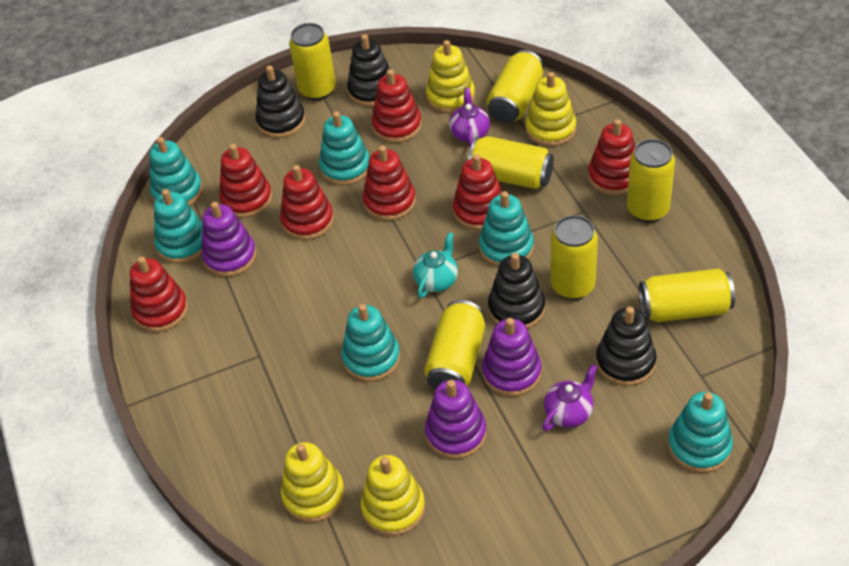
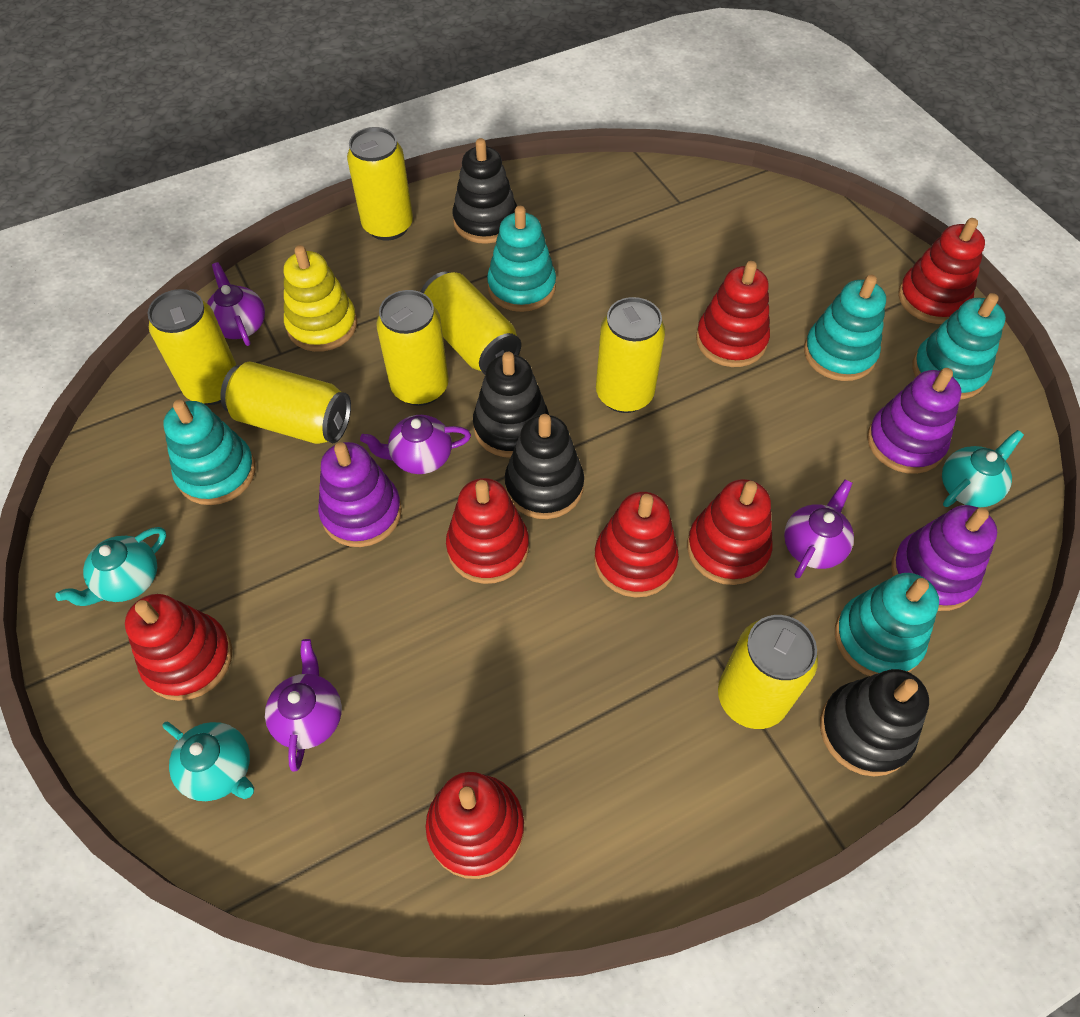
purple teapot: 2 -> 4
turquoise stacking toy: 6 -> 5
turquoise teapot: 1 -> 3
yellow stacking toy: 4 -> 1

